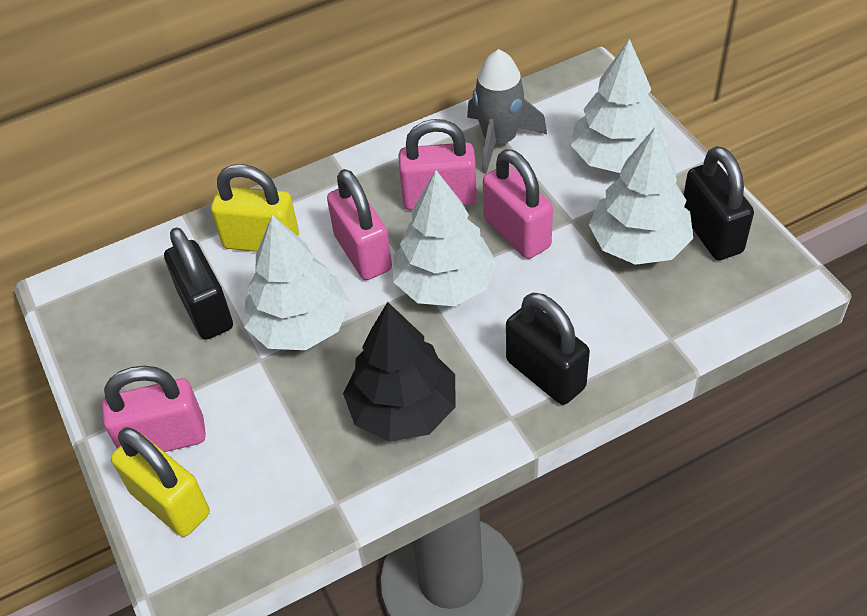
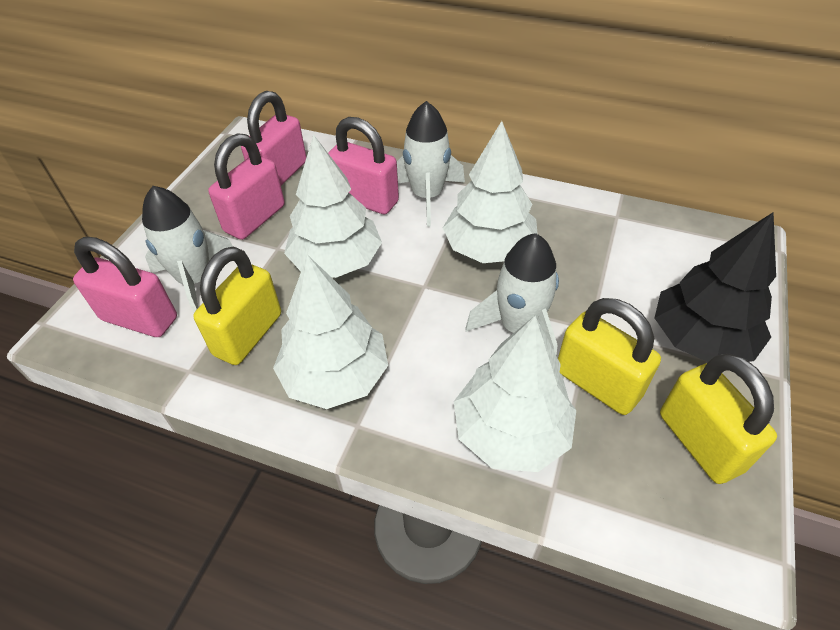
black padlock: 3 -> 0
grey rocket: 1 -> 0
white rocket: 0 -> 3
yellow padlock: 2 -> 3

